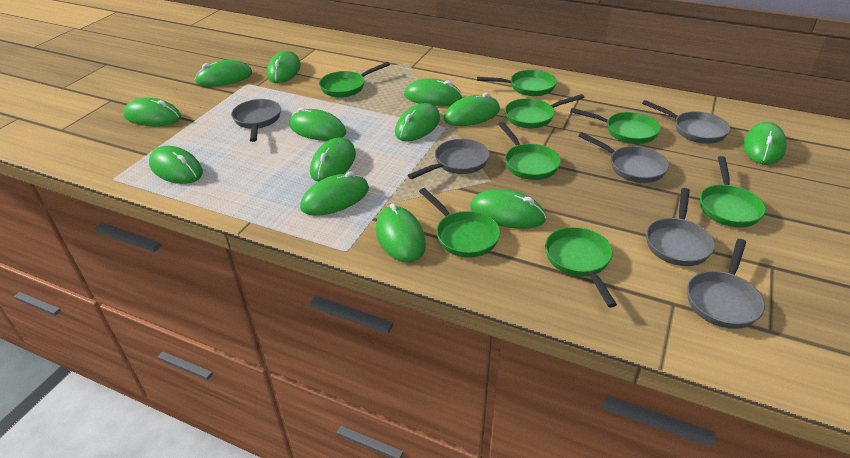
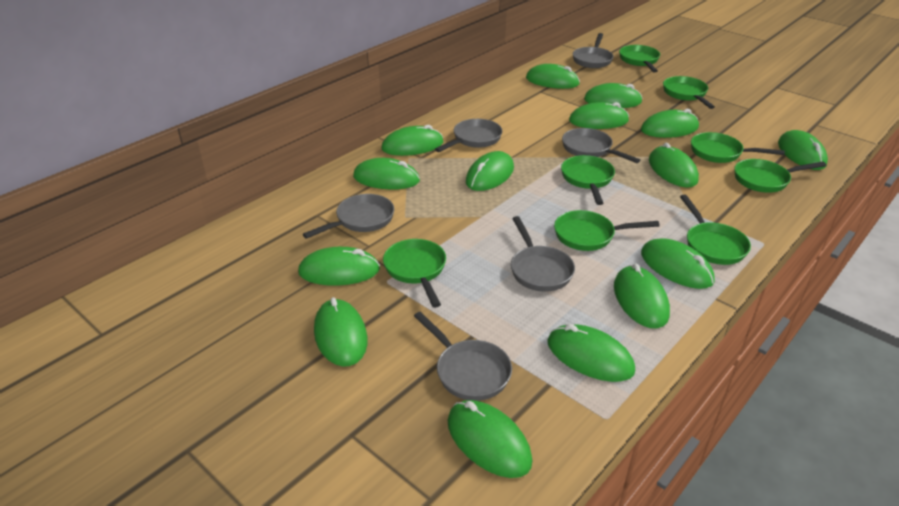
green mouse: 13 -> 15

